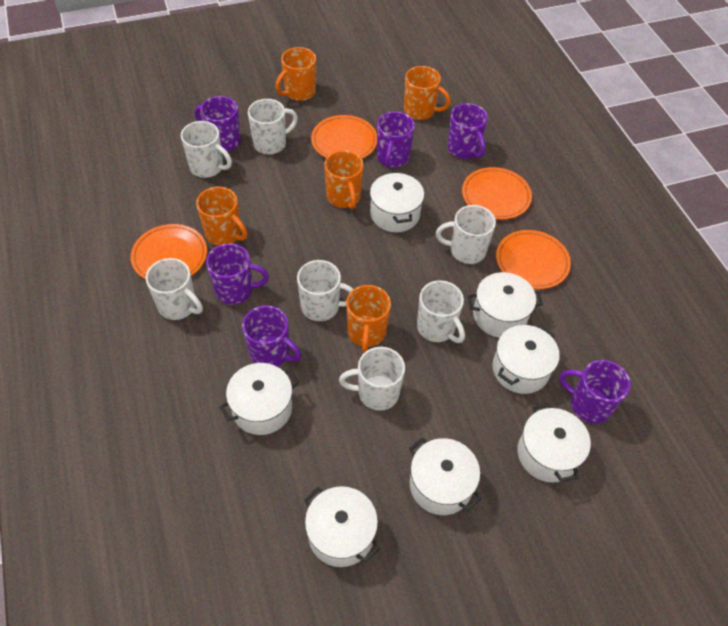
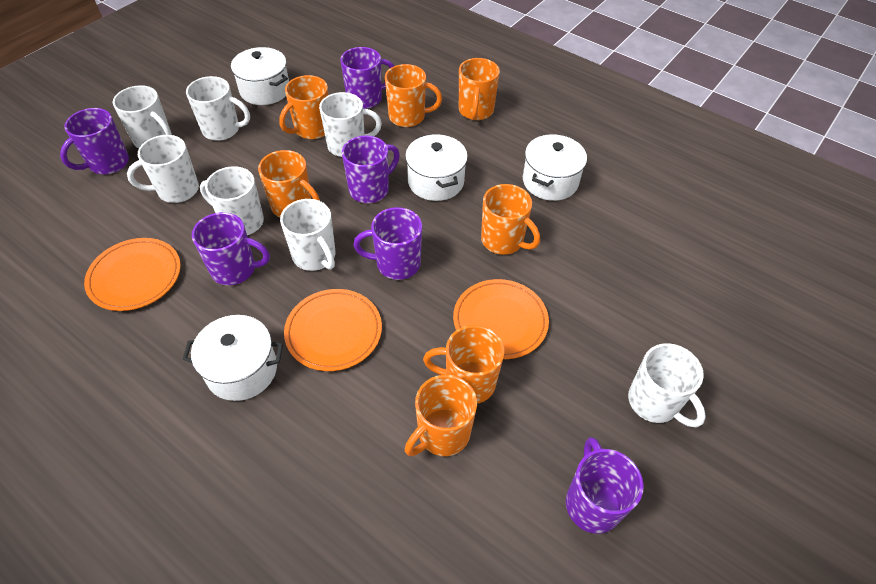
orange mug: 5 -> 7
orange plate: 4 -> 3
white pot: 7 -> 4

